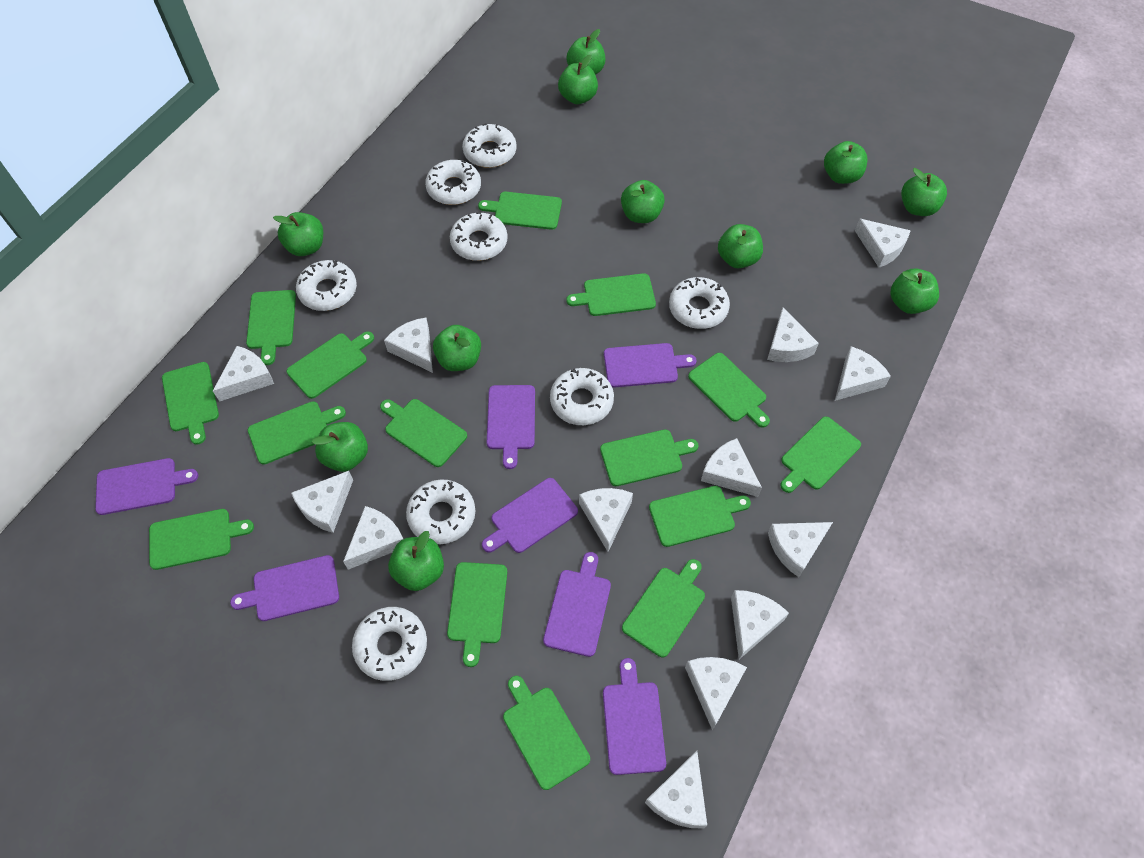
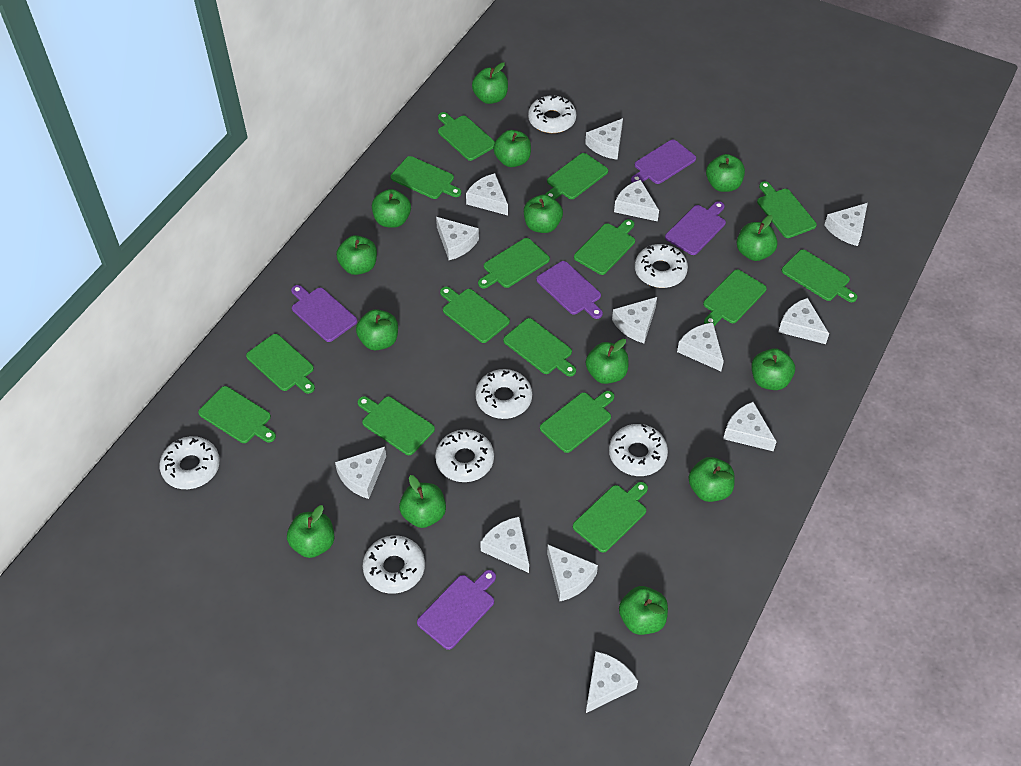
green apple: 11 -> 14
purple cutting board: 7 -> 5
white donut: 8 -> 7

